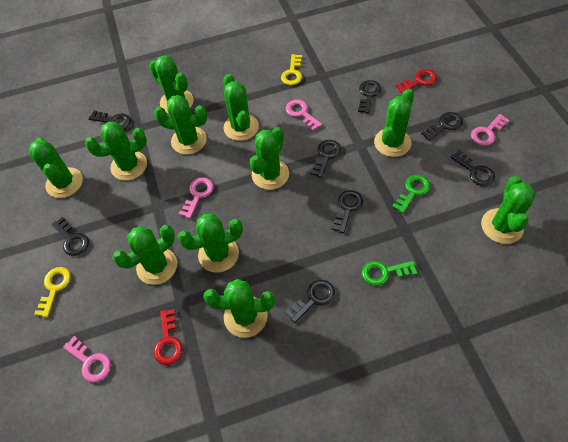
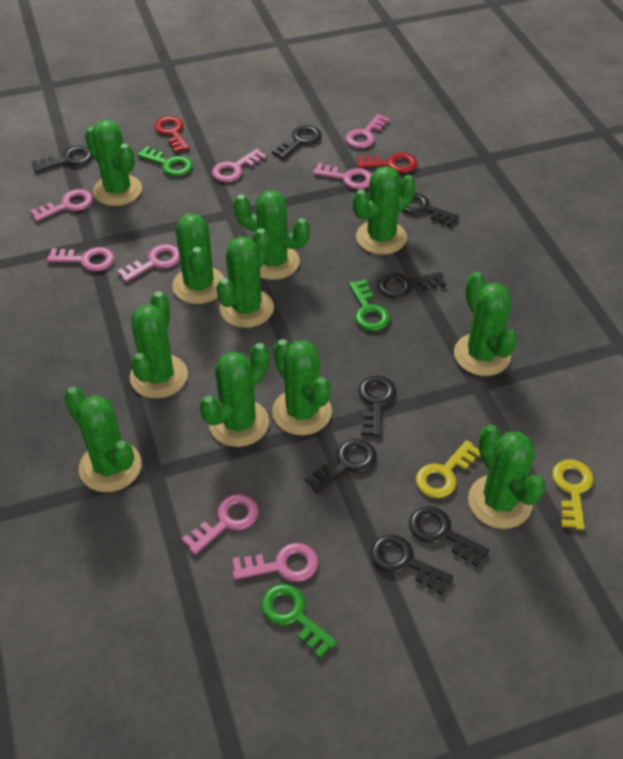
green key: 2 -> 3
pink key: 4 -> 8

